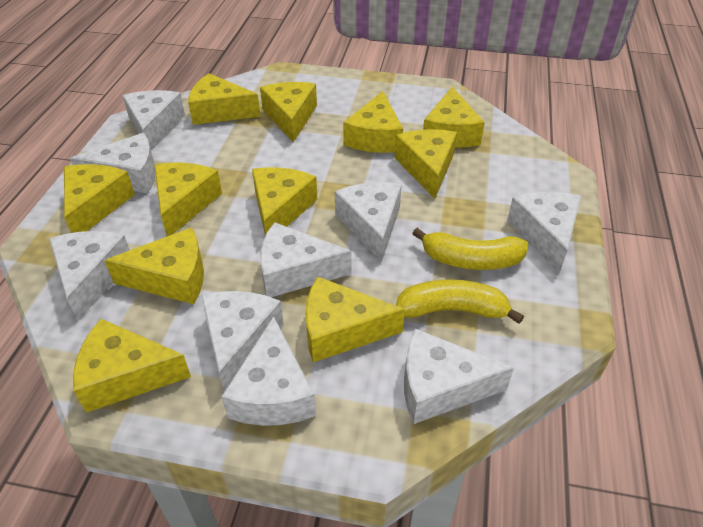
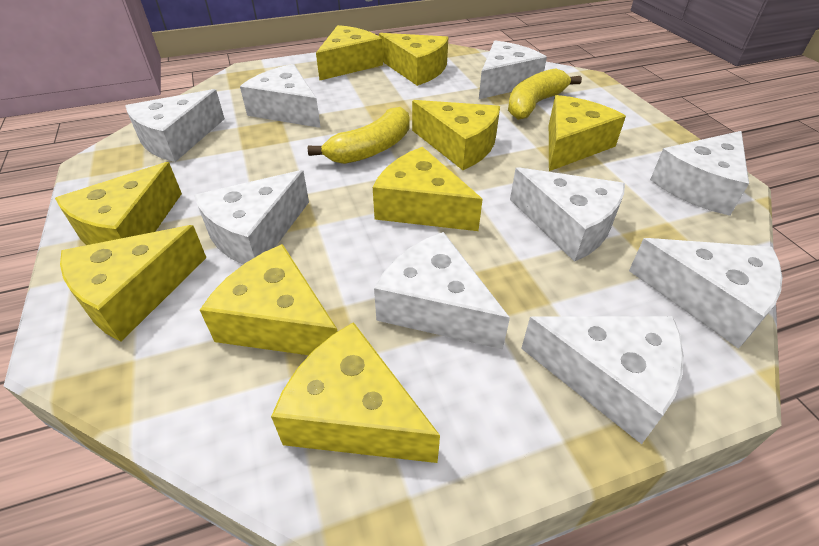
yellow cheese: 11 -> 9

